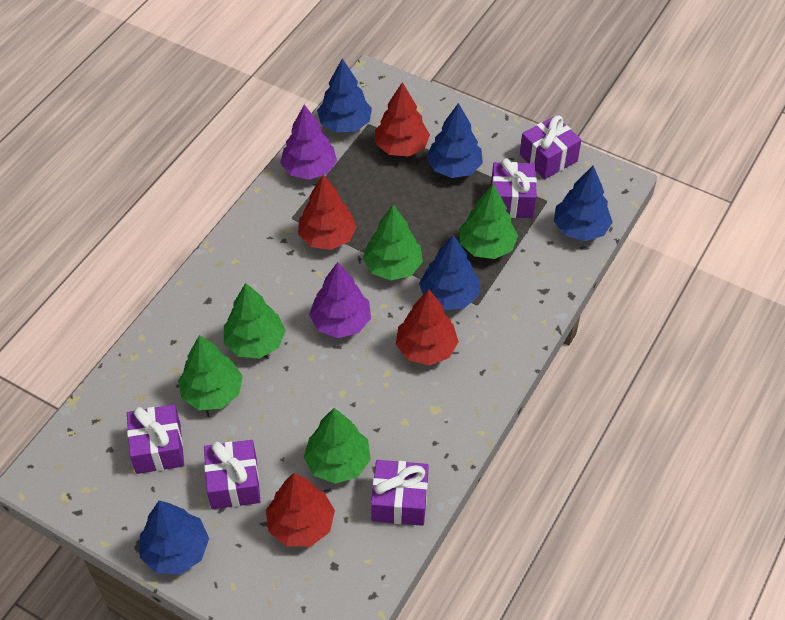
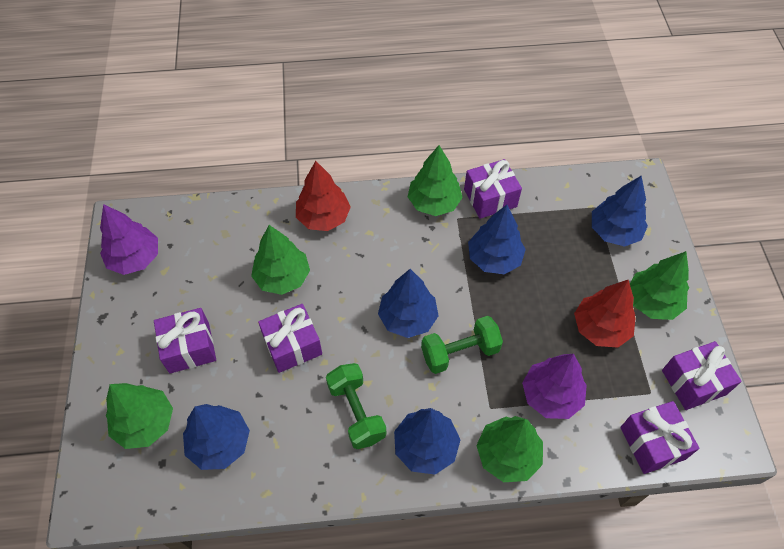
green dumbbell: 0 -> 2
red tree: 4 -> 2

